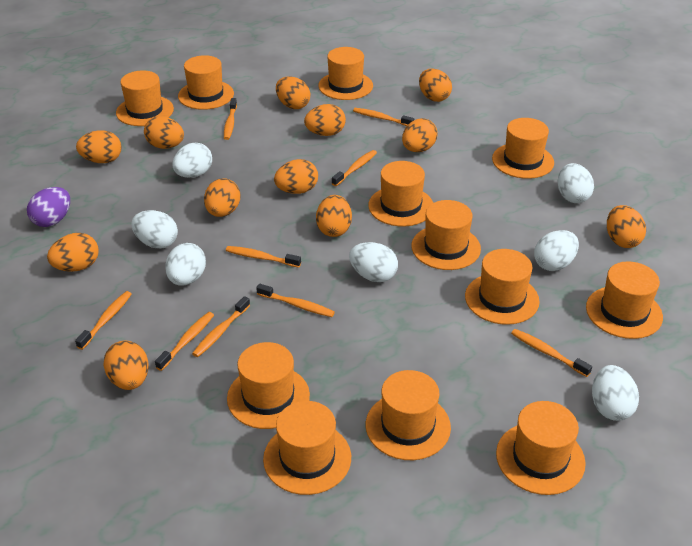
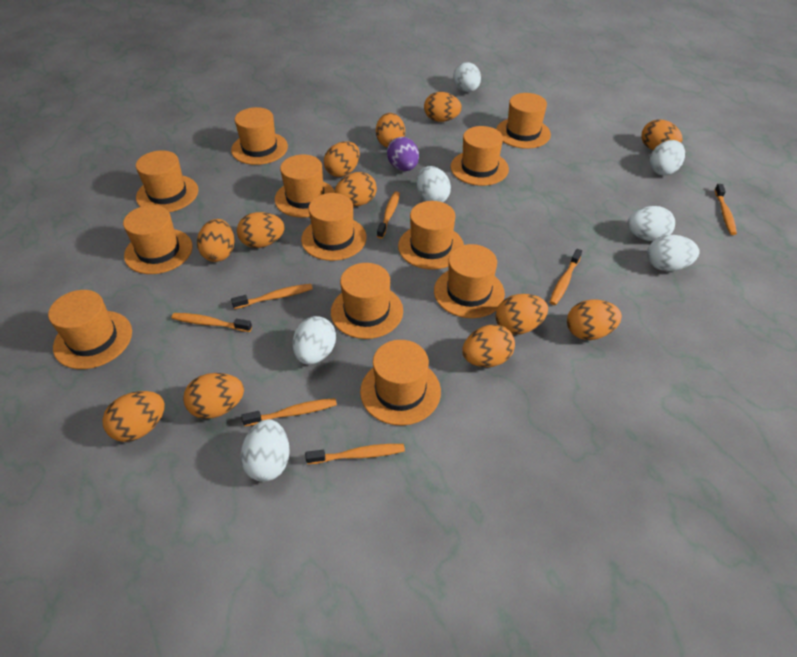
orange toothbrush: 9 -> 7

